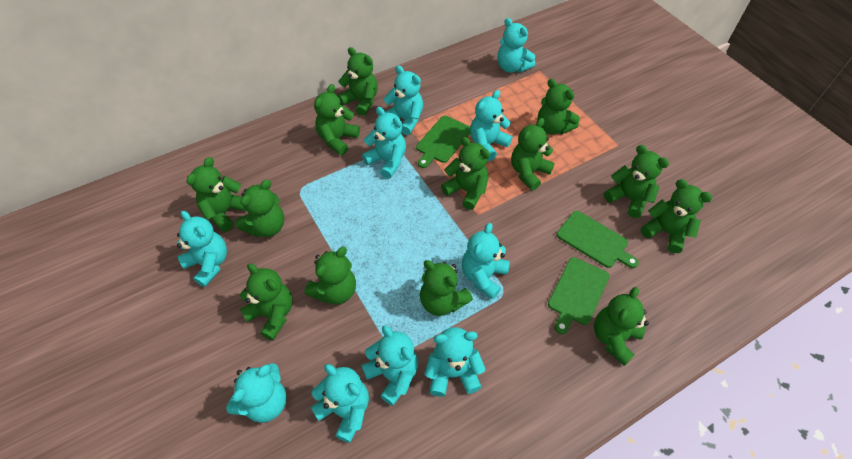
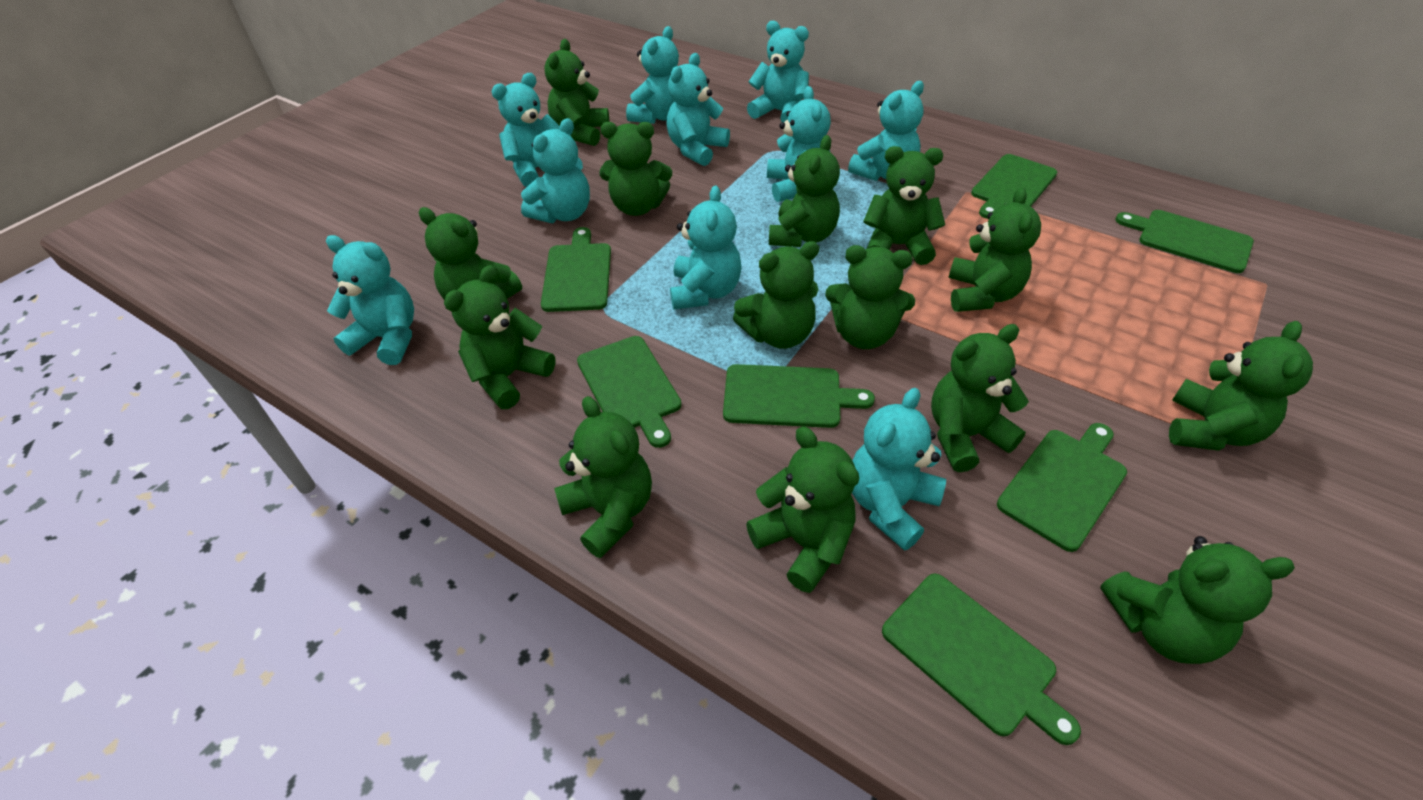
green cutting board: 3 -> 7
green teddy bear: 13 -> 14

